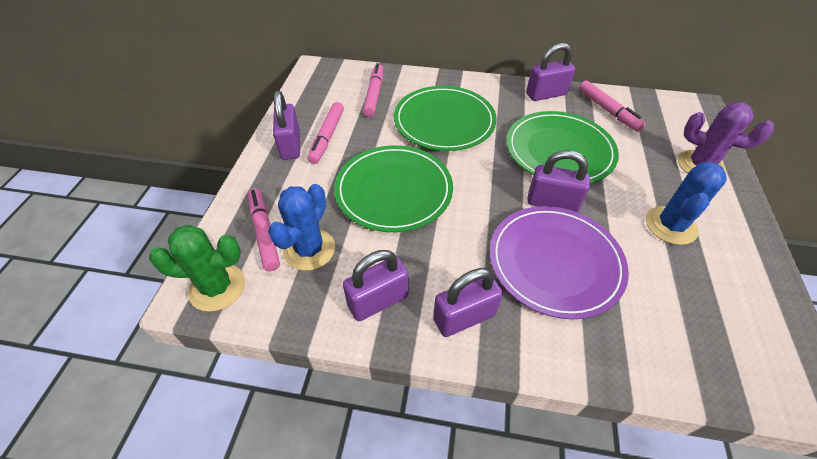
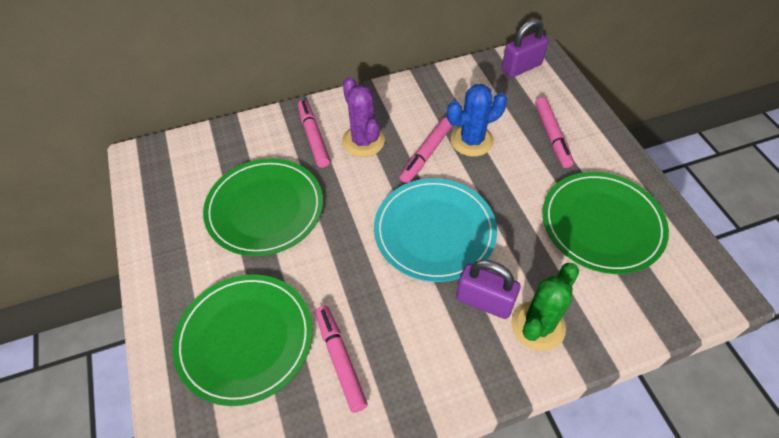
blue cactus: 2 -> 1
purple padlock: 5 -> 2
purple plate: 1 -> 0
turquoise plate: 0 -> 1

